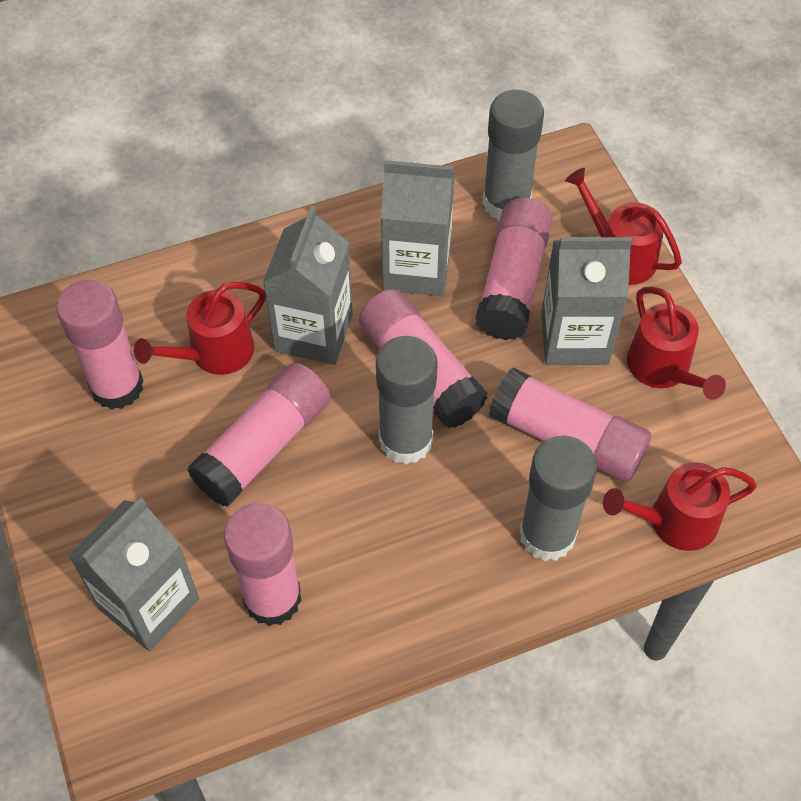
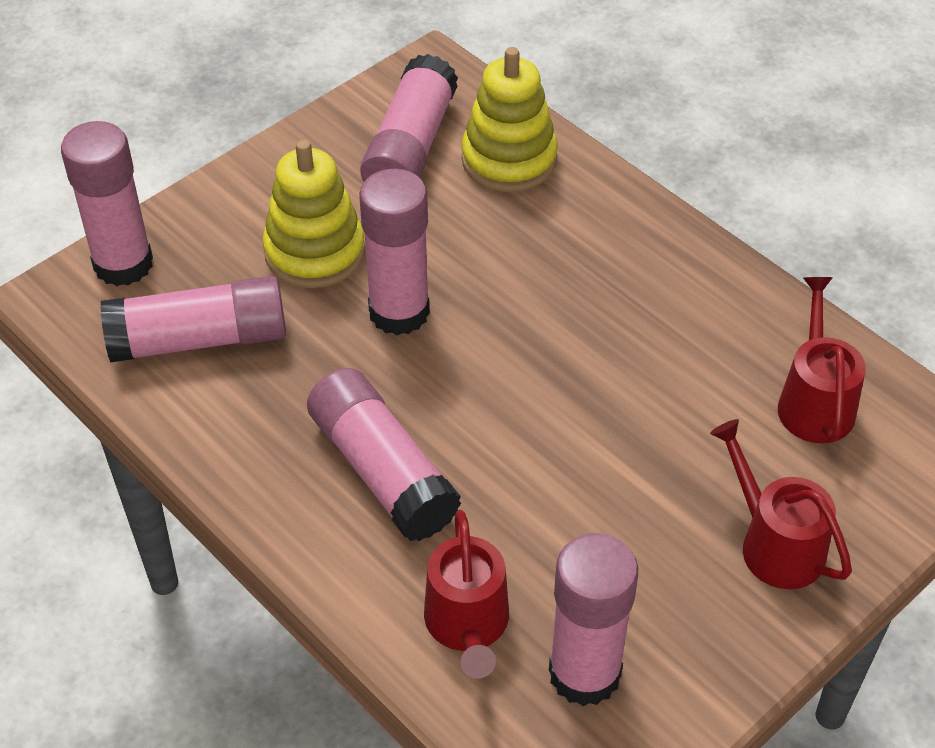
grey carton: 4 -> 0
grey glue stick: 3 -> 0
red watering can: 4 -> 3
yellow stacking toy: 0 -> 2

